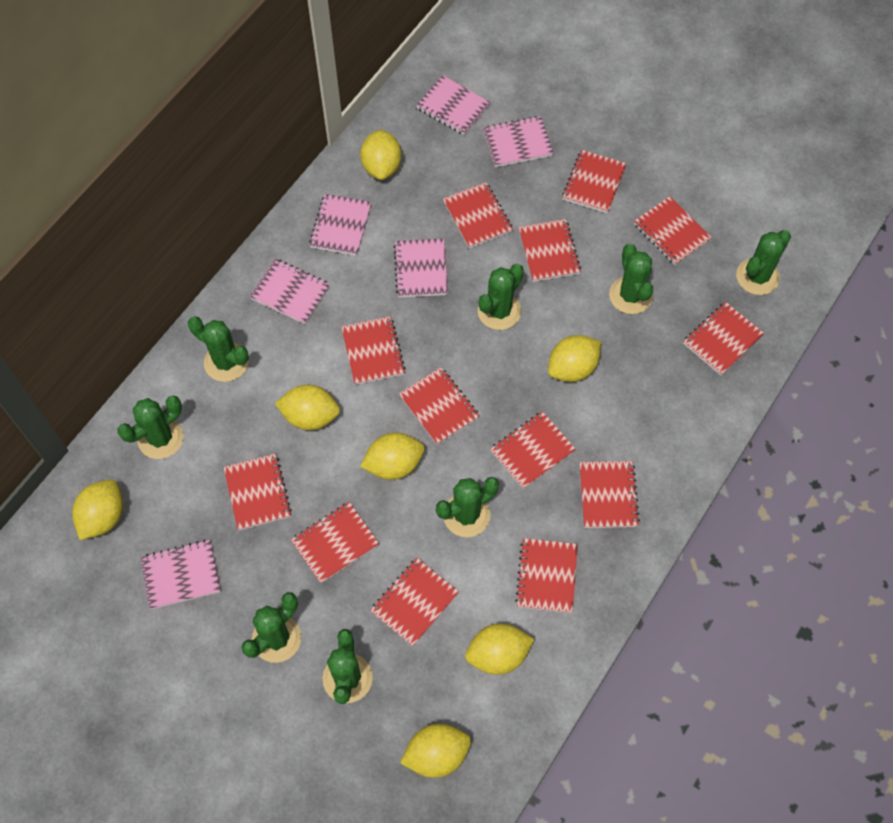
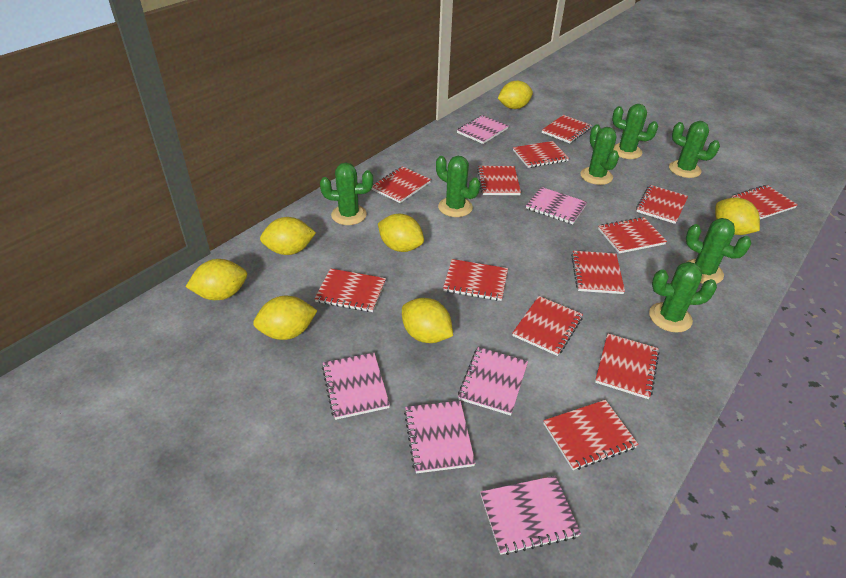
green cactus: 8 -> 7

